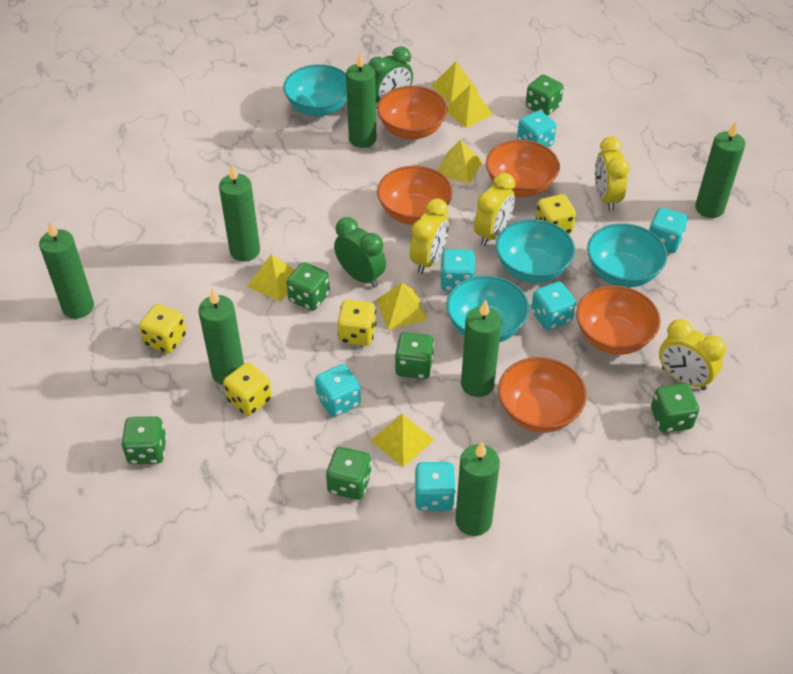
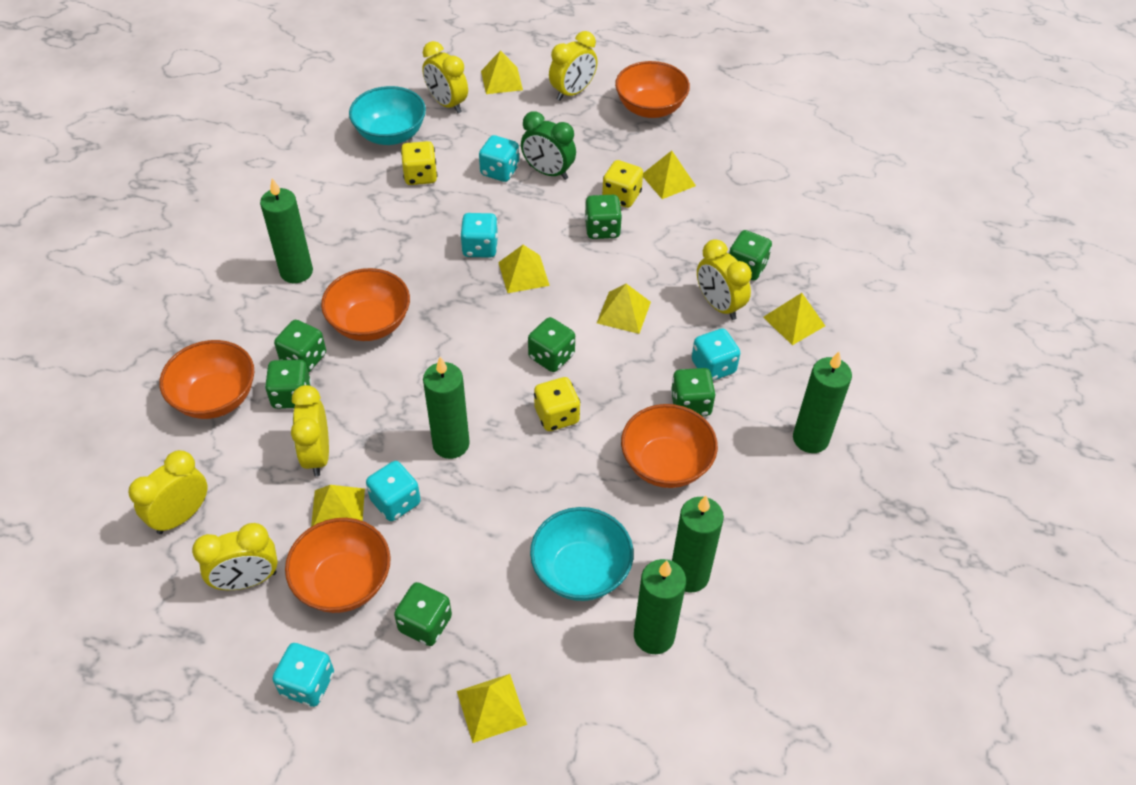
green candle: 7 -> 5
green clock: 2 -> 1
green dice: 6 -> 7
turquoise bowl: 4 -> 2
turquoise dice: 6 -> 5
yellow clock: 4 -> 6
yellow dice: 4 -> 3
yellow pyramid: 6 -> 7

